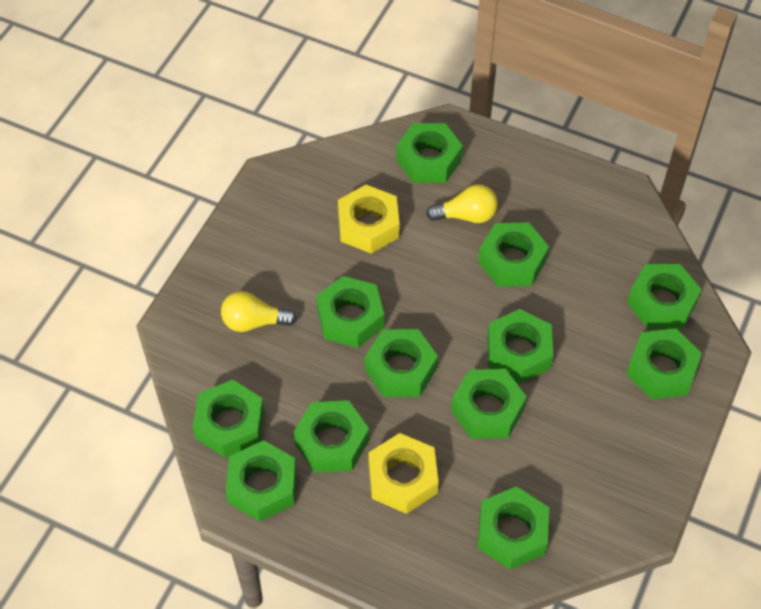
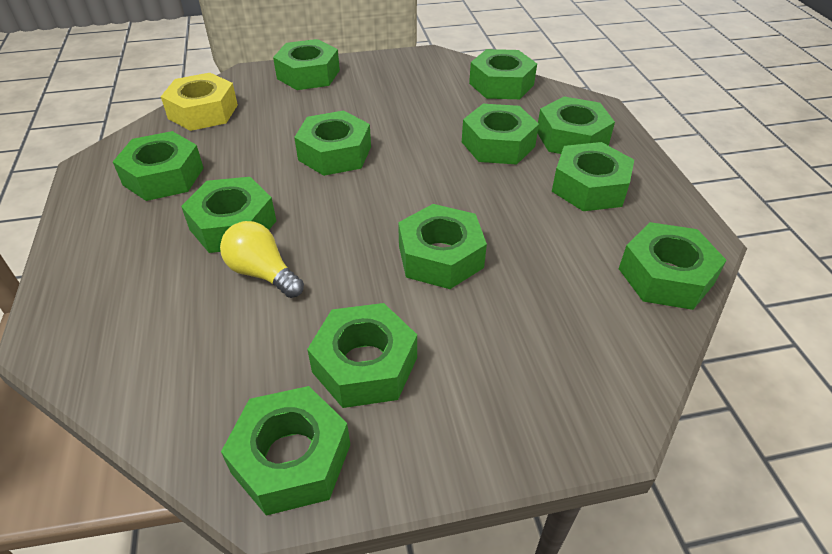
yellow light bulb: 2 -> 1
yellow nut: 2 -> 1

